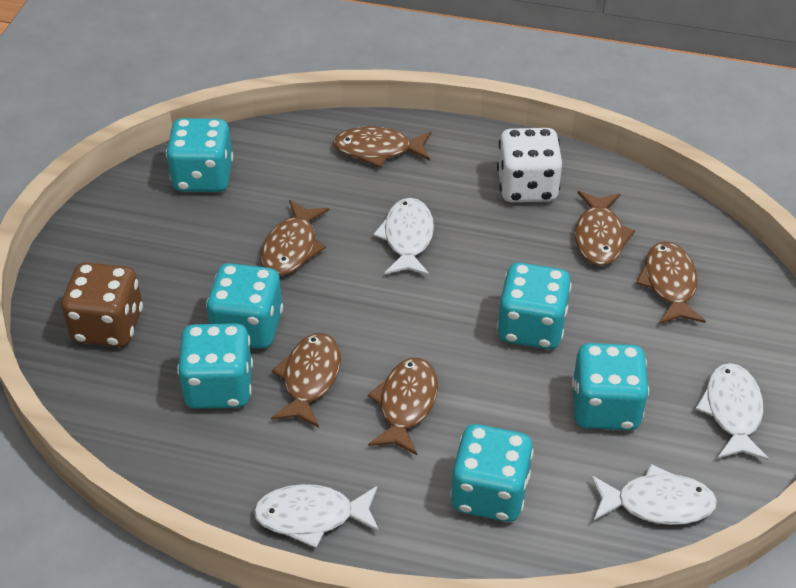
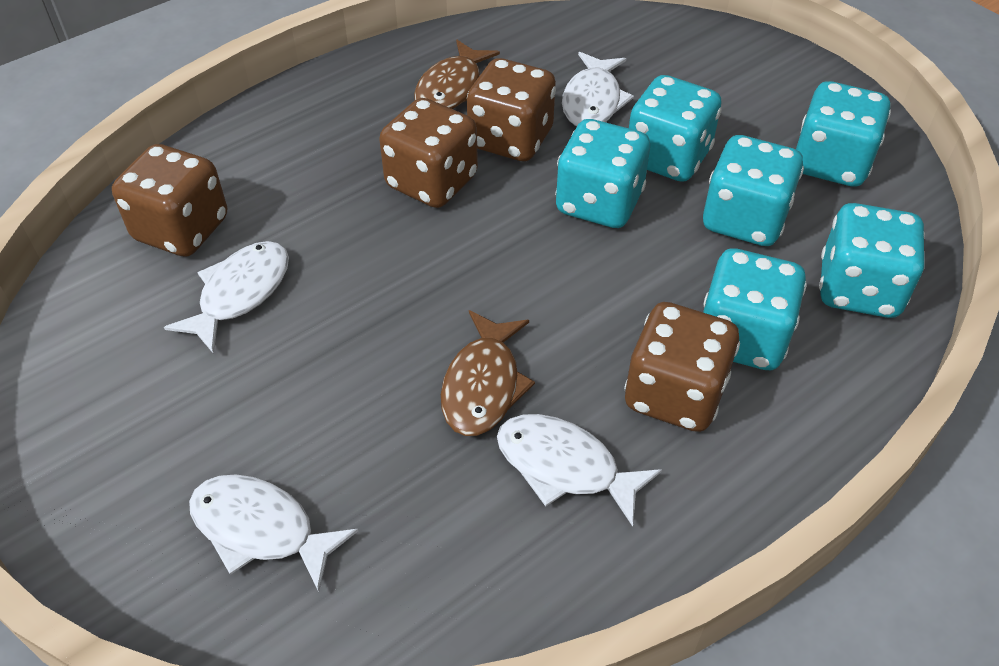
brown dice: 1 -> 4
brown fish: 6 -> 2
white dice: 1 -> 0

